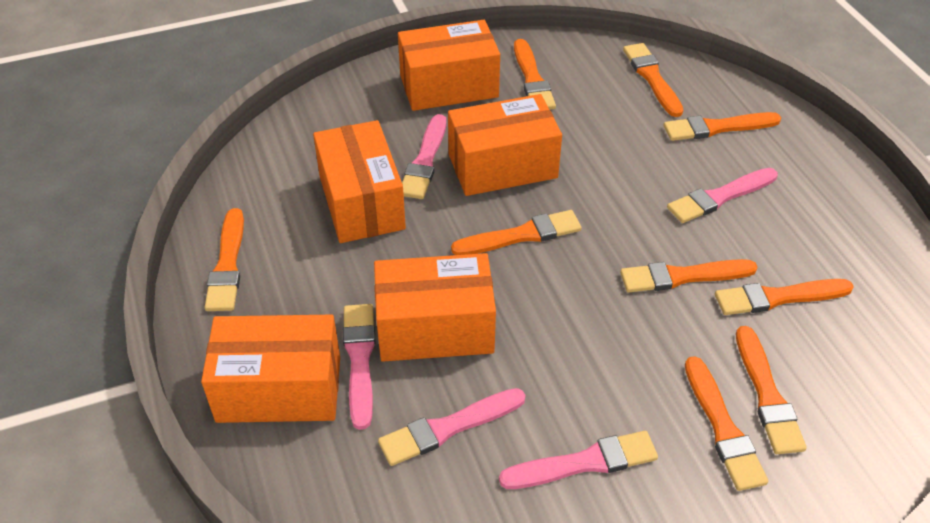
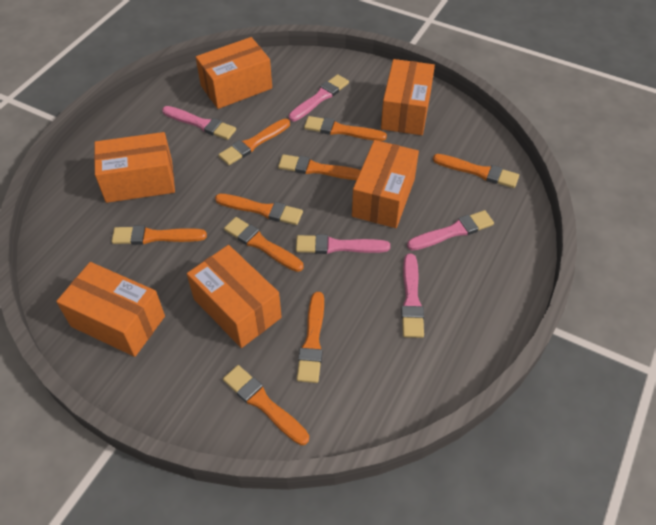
orange box: 5 -> 6

